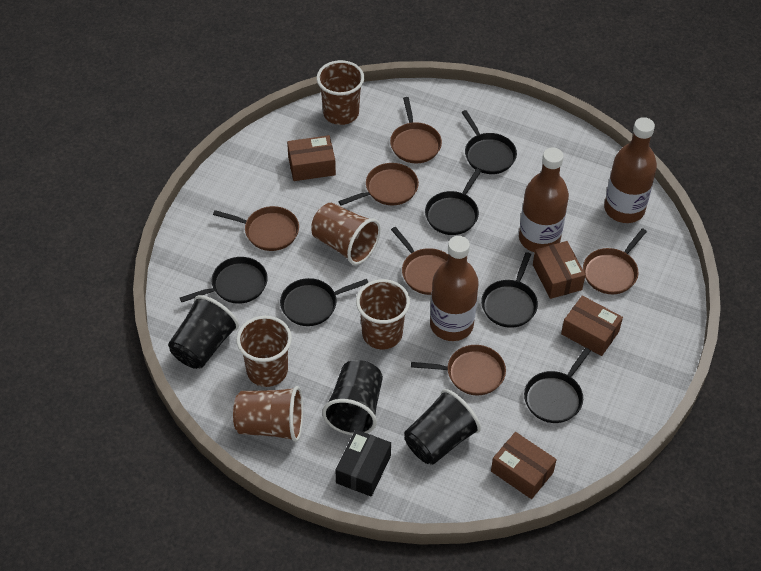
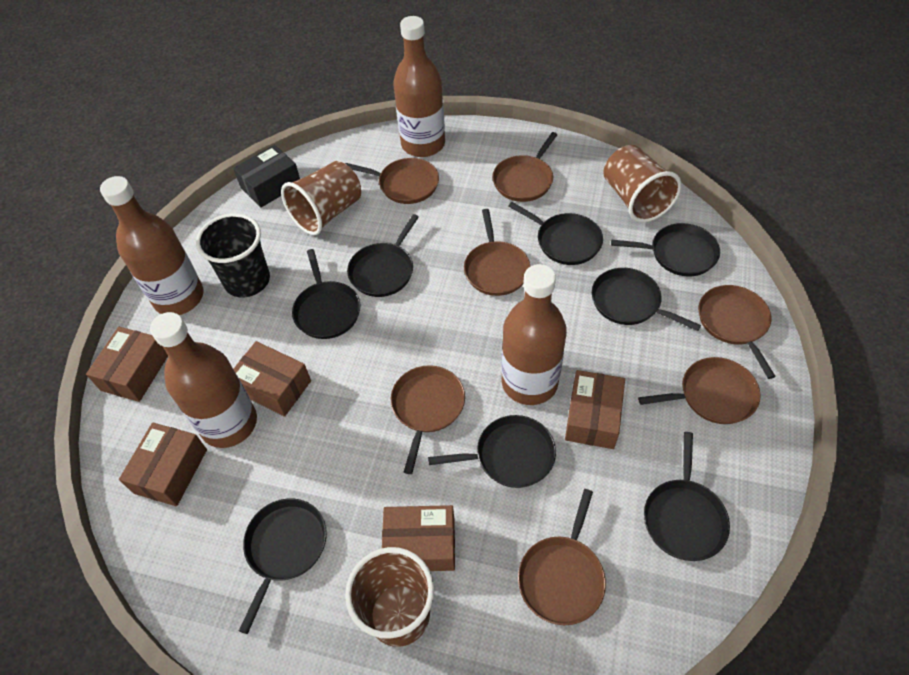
black cup: 3 -> 1
black pan: 6 -> 8
brown bottle: 3 -> 4
brown box: 4 -> 5
brown cup: 5 -> 3
brown pan: 6 -> 7

